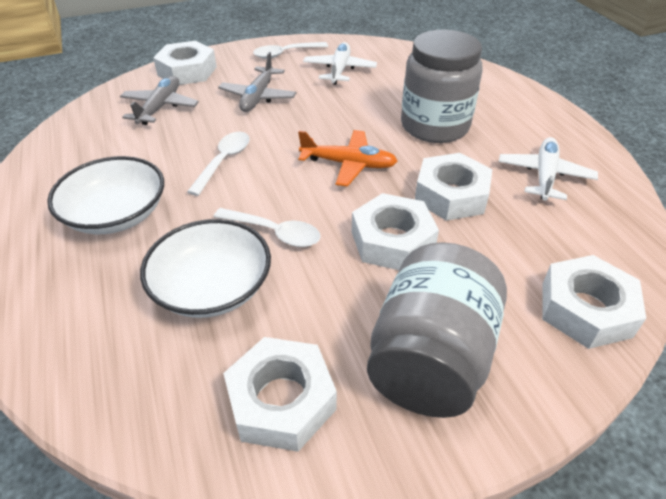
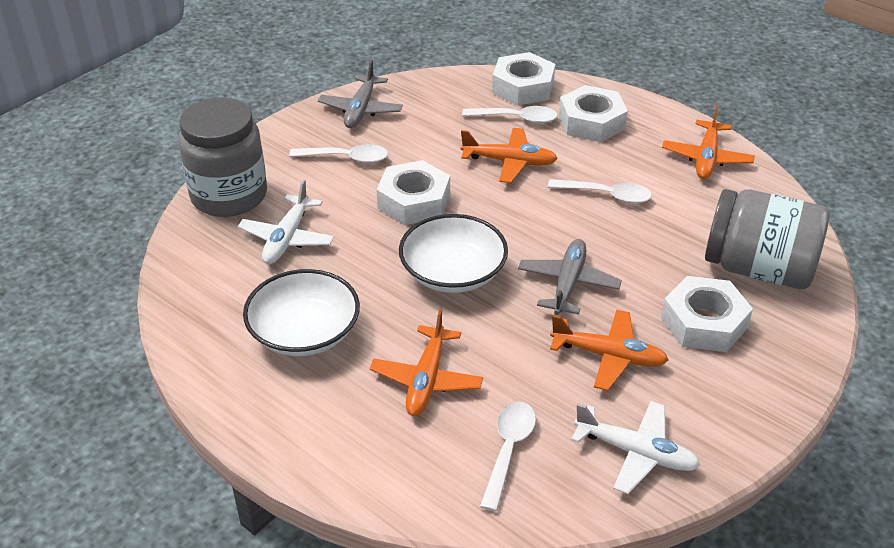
orange plane: 1 -> 4
white nut: 5 -> 4
white spoon: 3 -> 4

